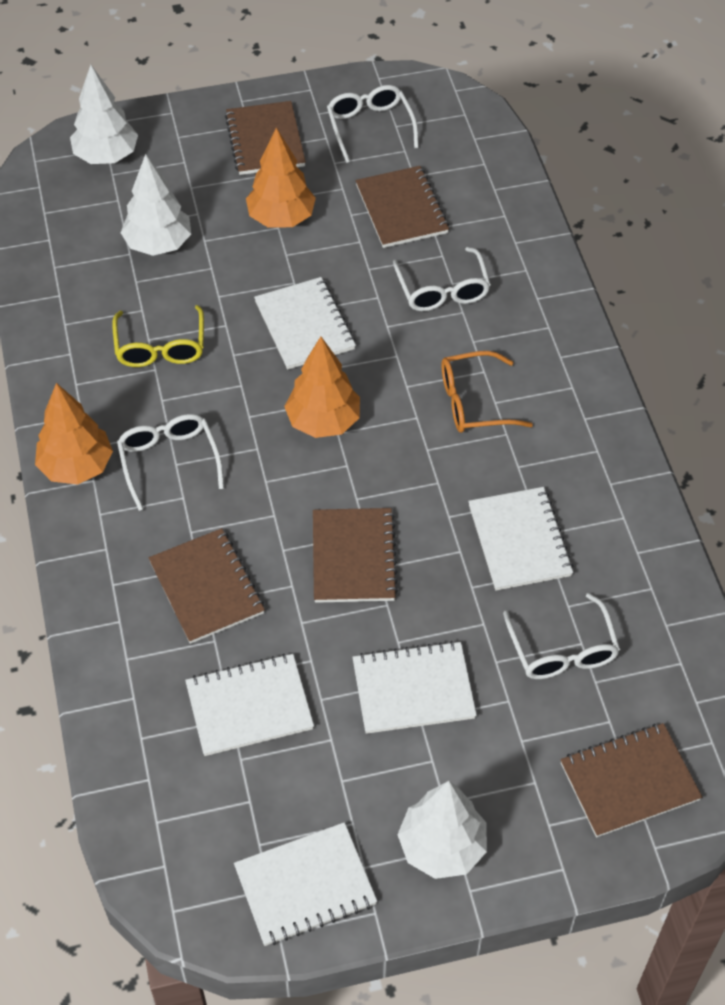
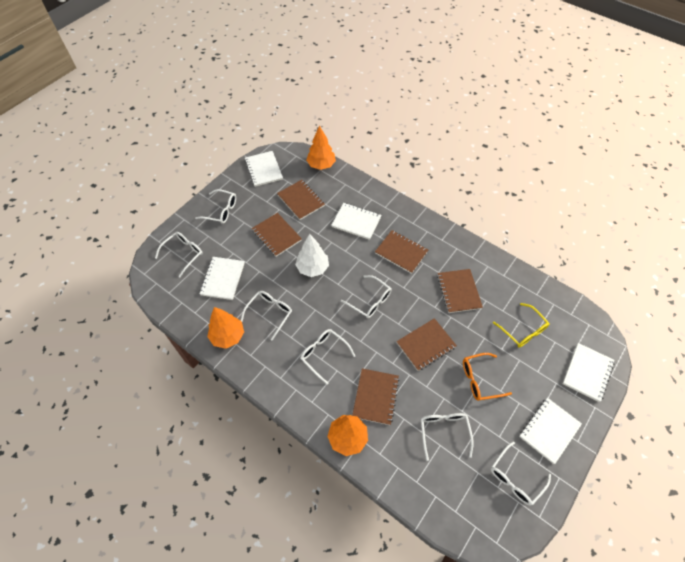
brown notebook: 5 -> 6
white glasses: 4 -> 7
white tree: 3 -> 1

